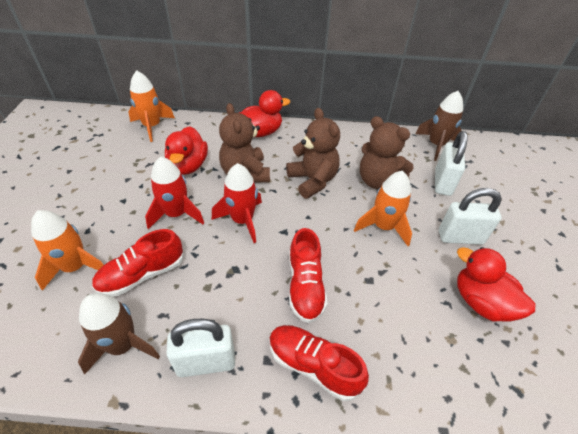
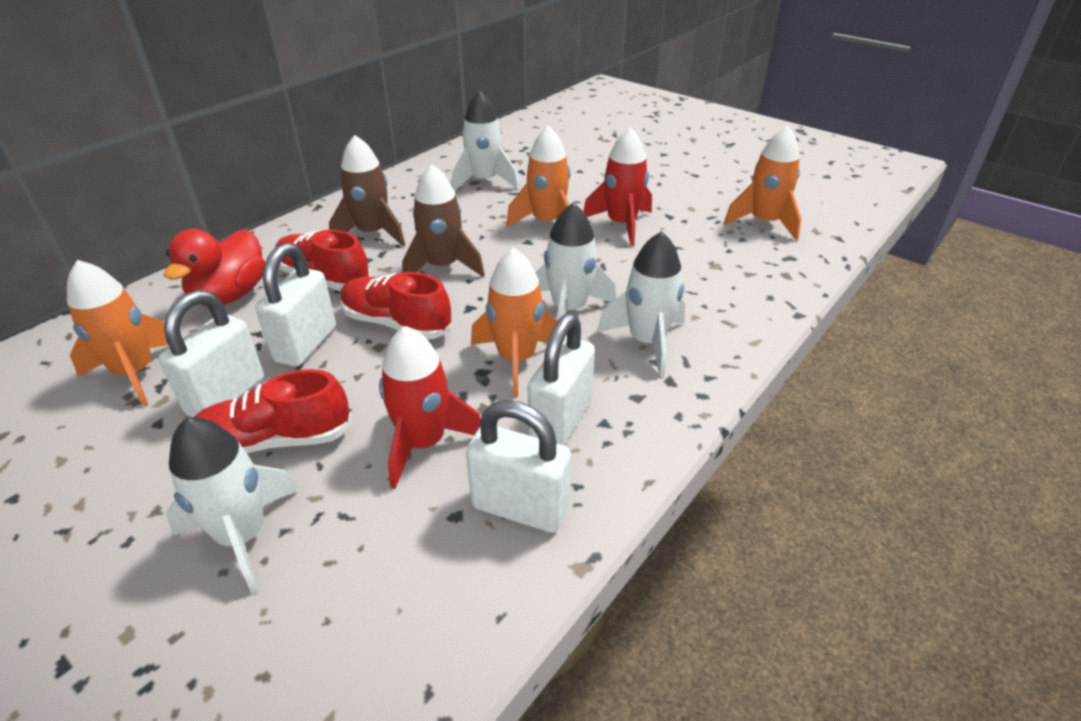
brown teddy bear: 3 -> 0
orange rocket: 3 -> 4
red duck: 3 -> 1
white padlock: 3 -> 4
white rocket: 0 -> 4

